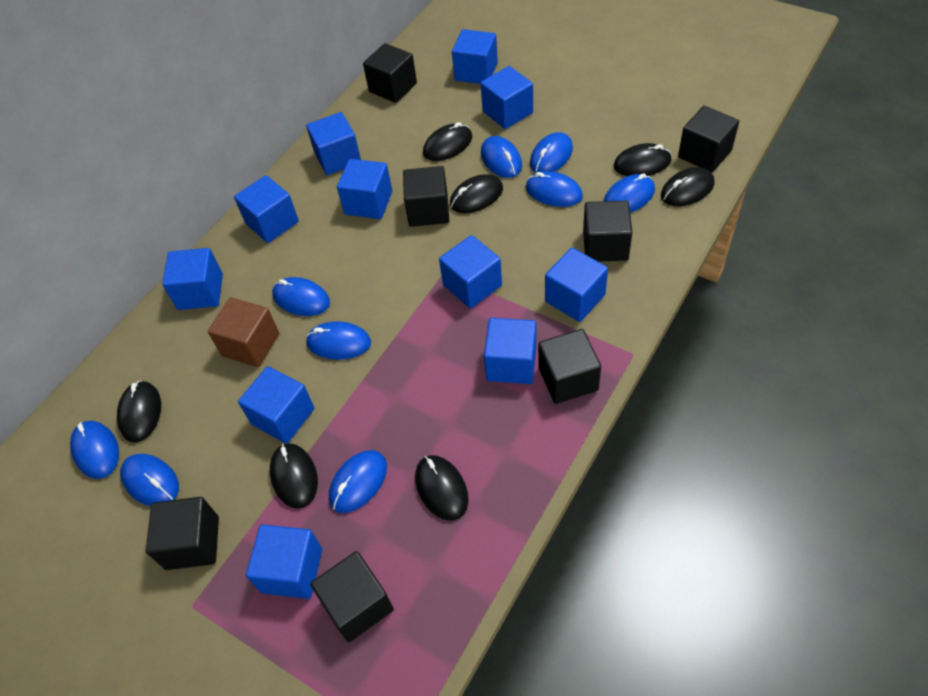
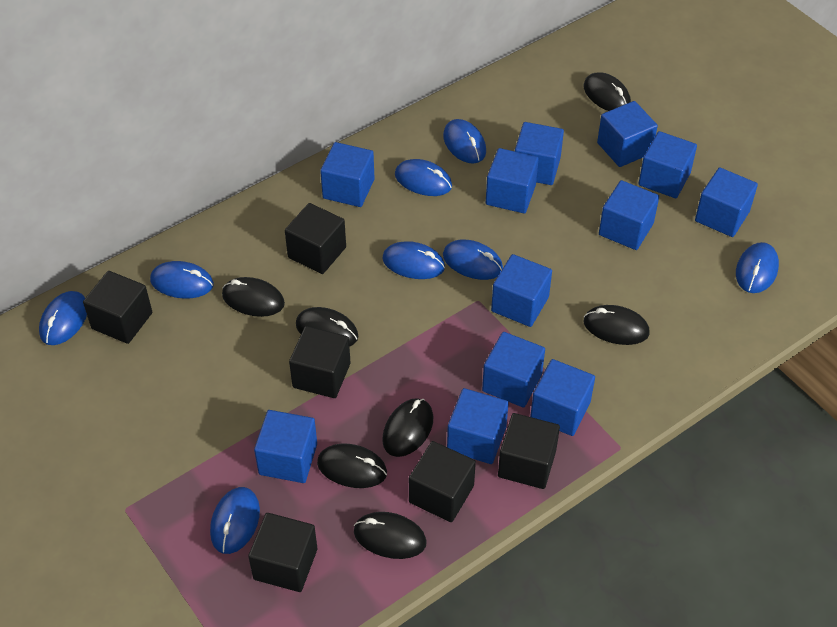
black cube: 7 -> 6
blue cube: 11 -> 12
blue mouse: 9 -> 8
brown cube: 1 -> 0

